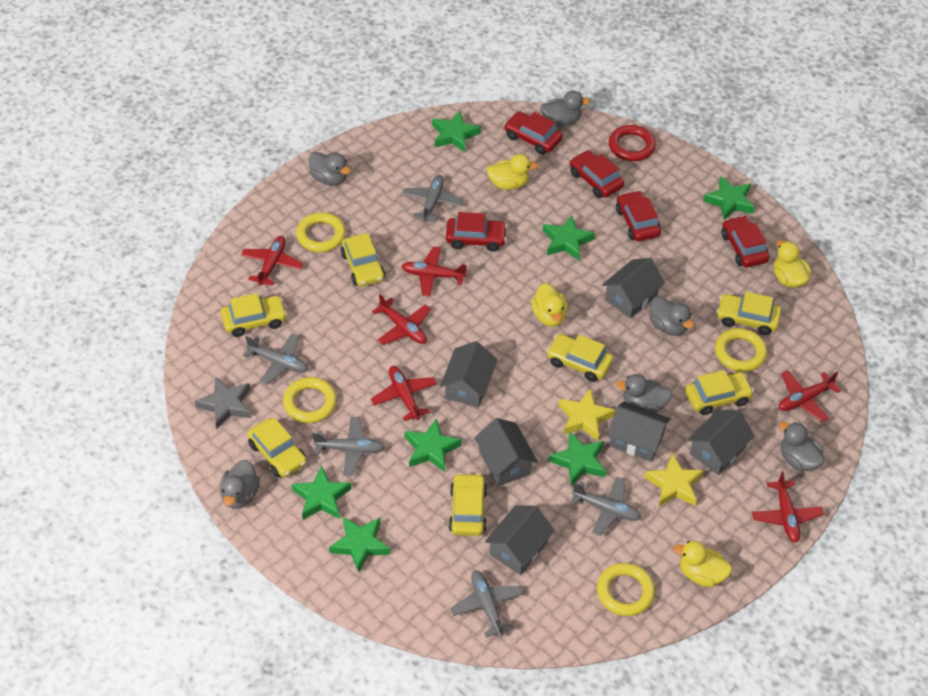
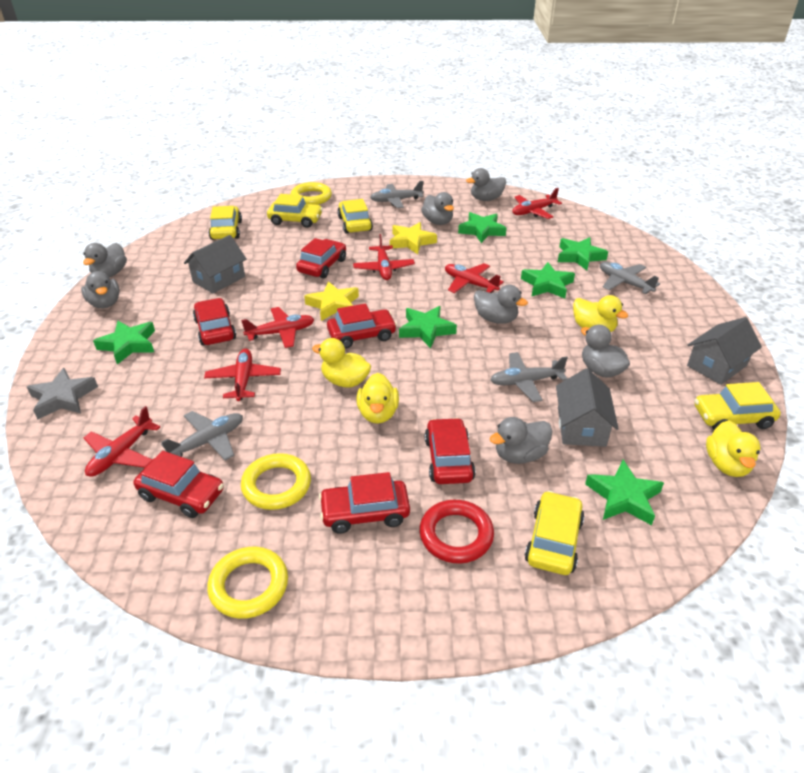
green star: 7 -> 6
grey duck: 6 -> 7
grey house: 6 -> 3
grey plane: 5 -> 4
red car: 5 -> 6
yellow car: 7 -> 5
yellow ring: 4 -> 3

